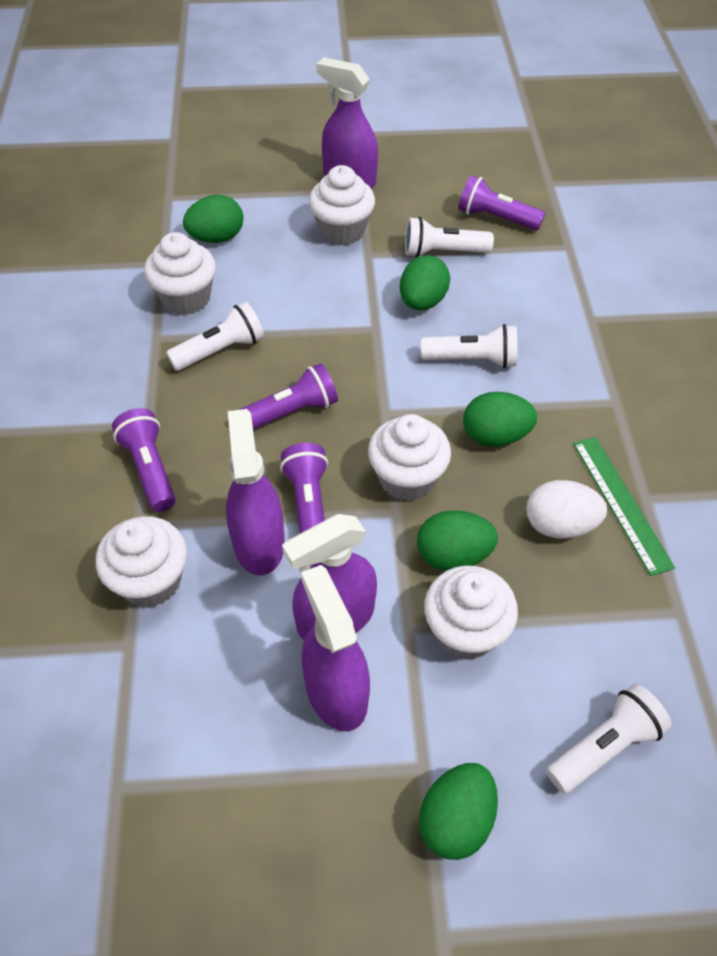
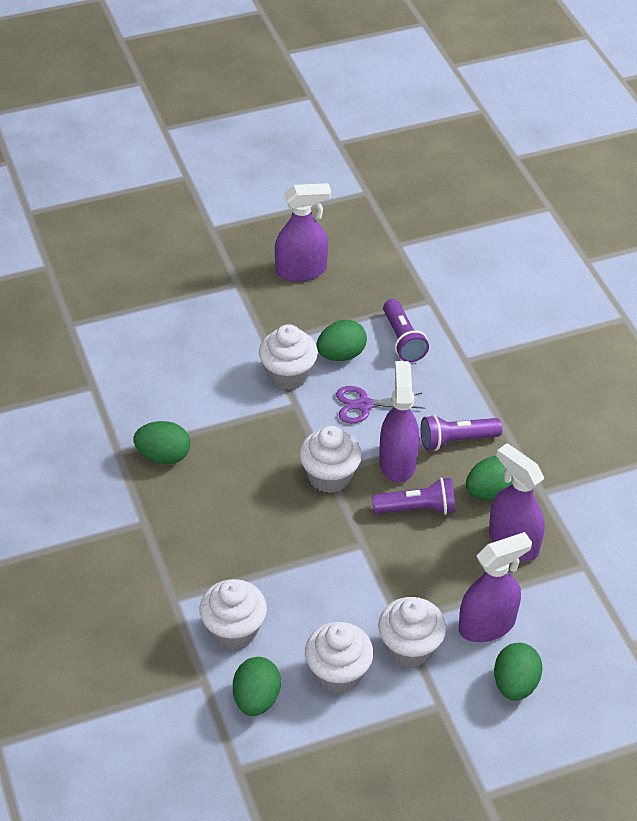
green ruler: 1 -> 0
purple flashlight: 4 -> 3
purple scissors: 0 -> 1
white egg: 1 -> 0
white flashlight: 4 -> 0

